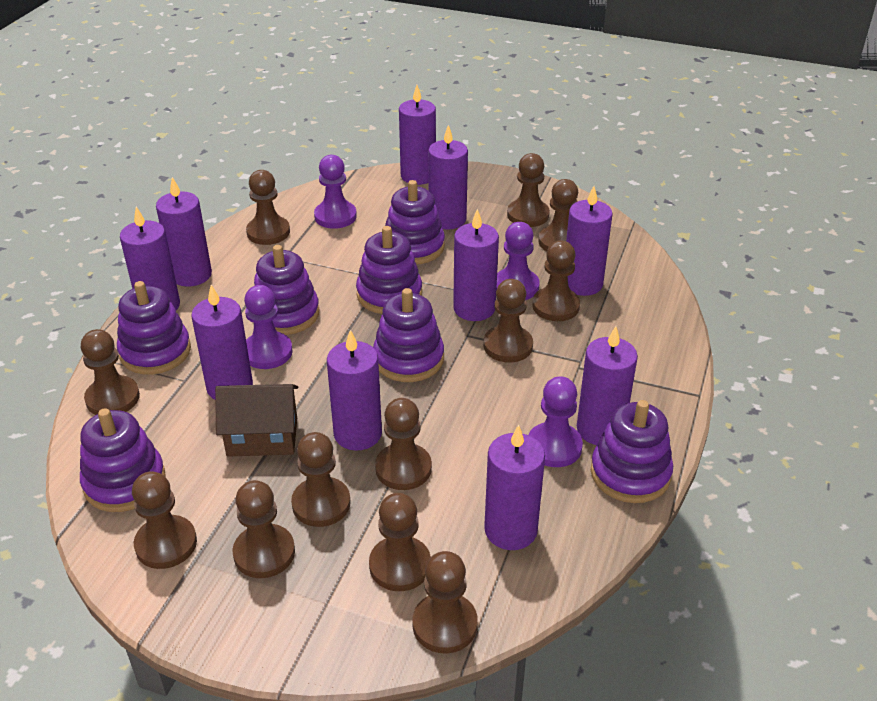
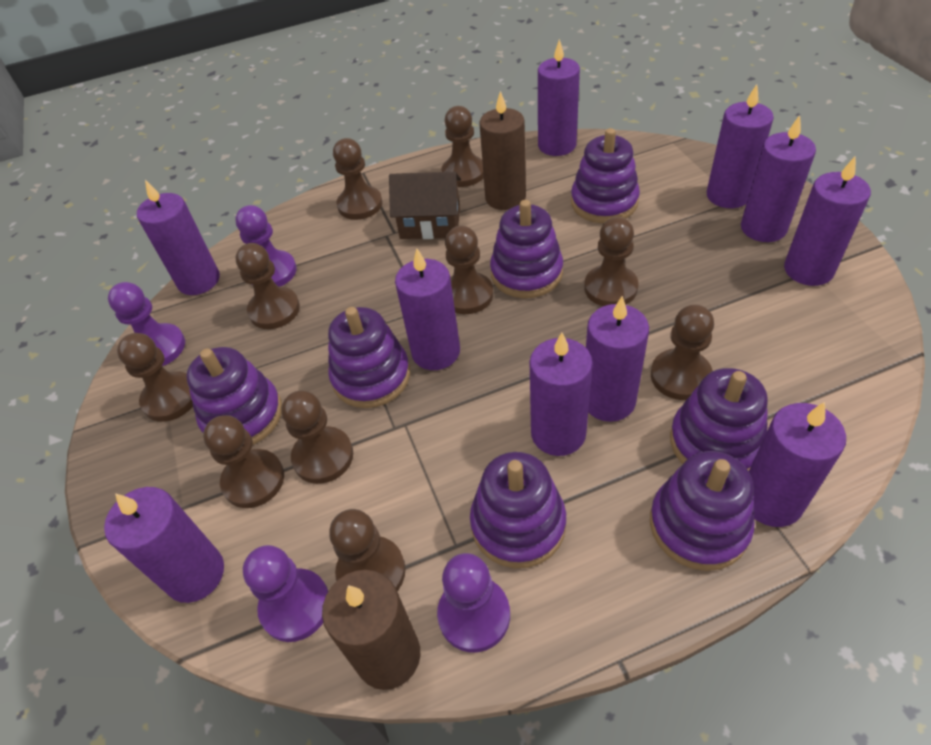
brown candle: 0 -> 2
brown pawn: 12 -> 10

